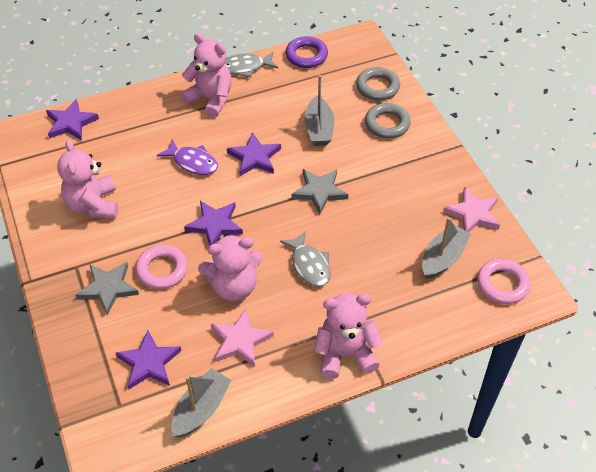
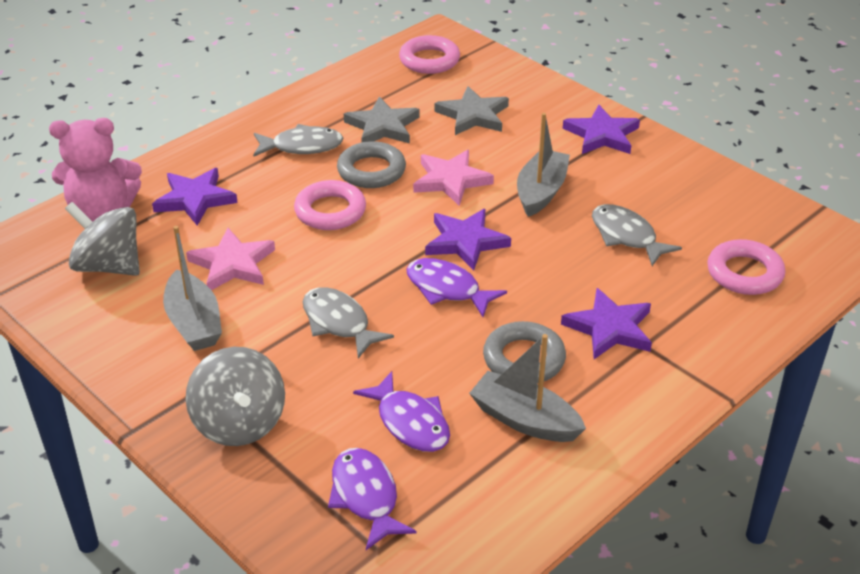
grey fish: 2 -> 3
grey spinning top: 0 -> 2
pink ring: 2 -> 3
pink teddy bear: 4 -> 1
purple fish: 1 -> 3
purple ring: 1 -> 0

